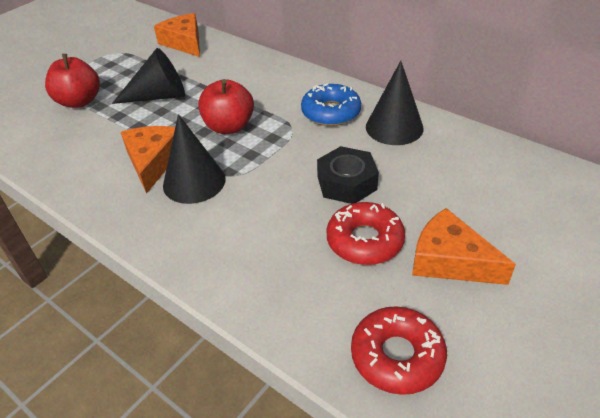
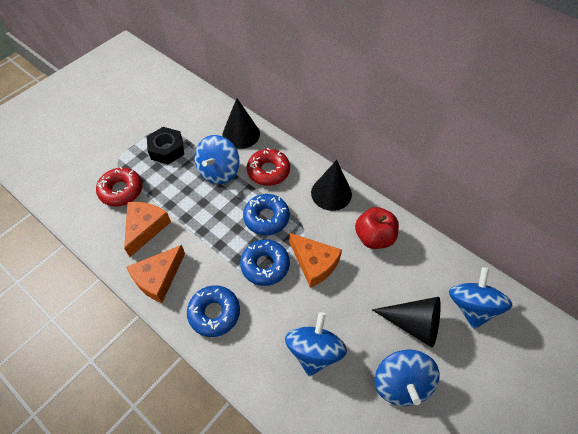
blue donut: 1 -> 3
blue spinning top: 0 -> 4
red apple: 2 -> 1

